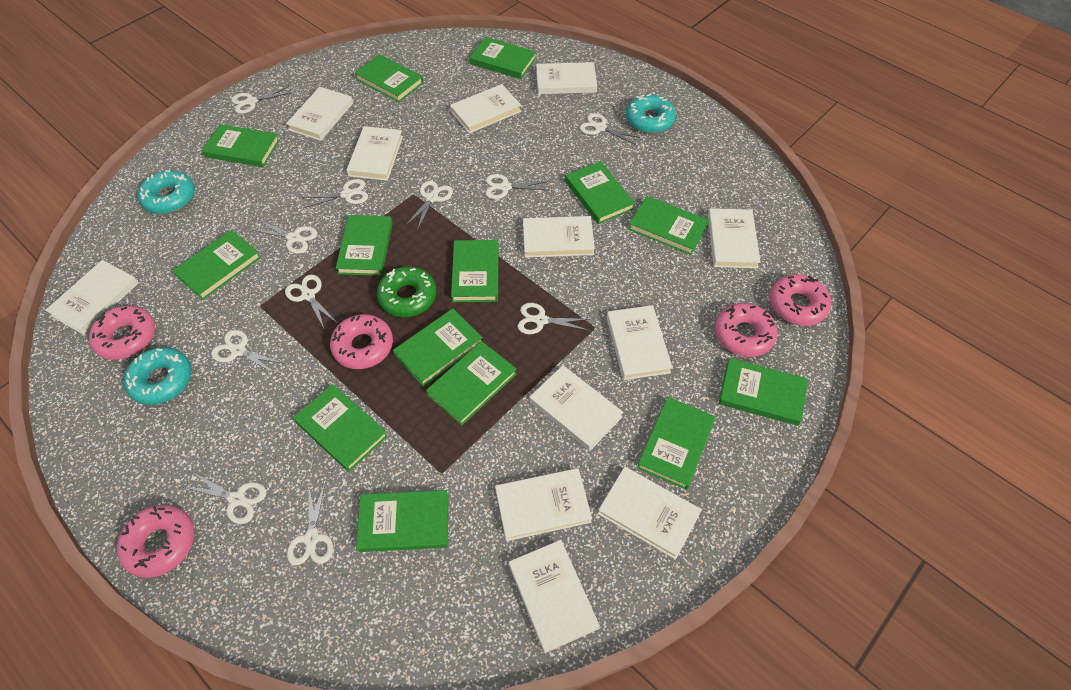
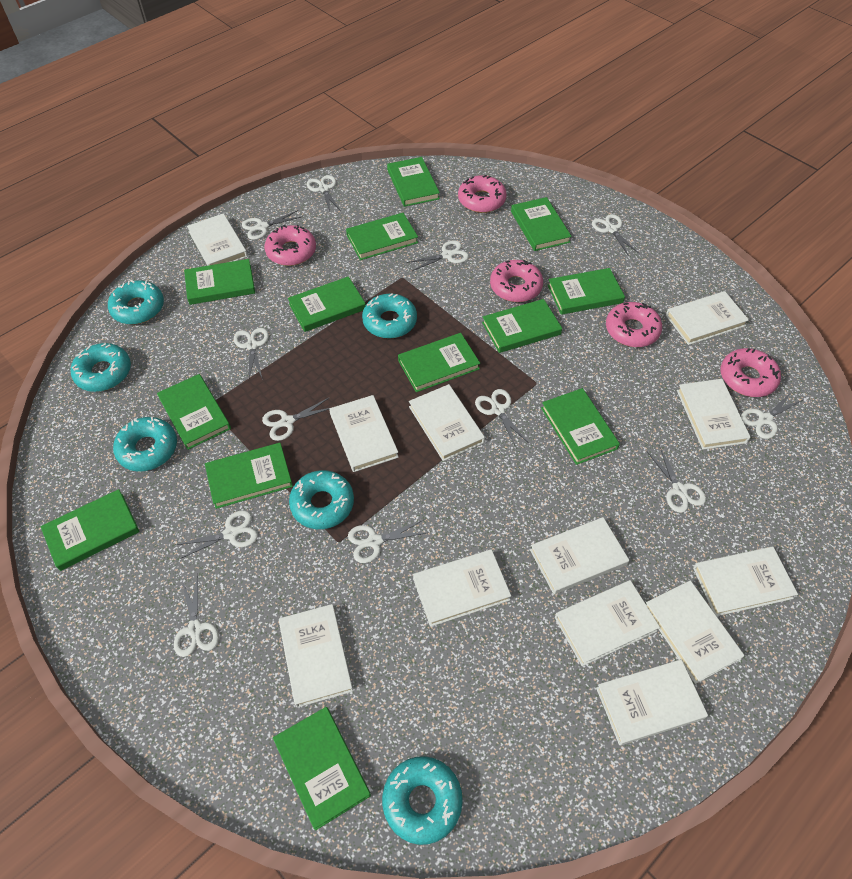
green book: 14 -> 13
green donut: 1 -> 0
turquoise donut: 3 -> 6
white scissors: 11 -> 12

